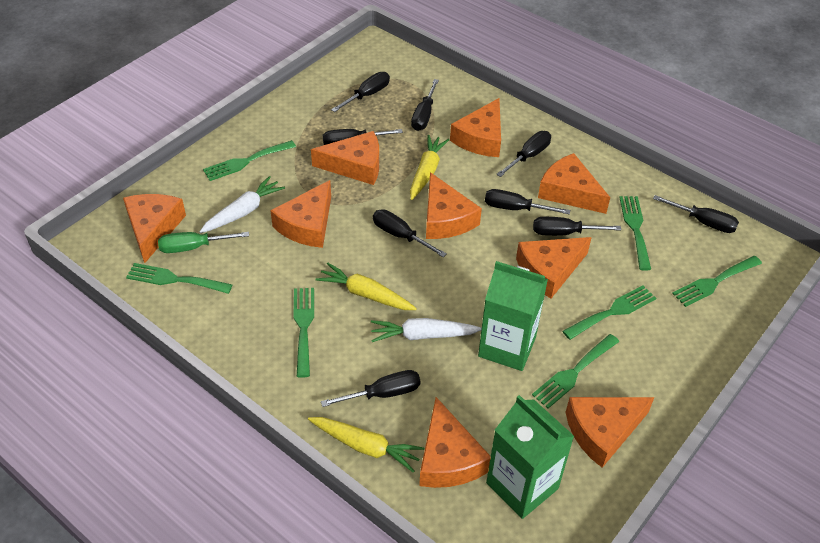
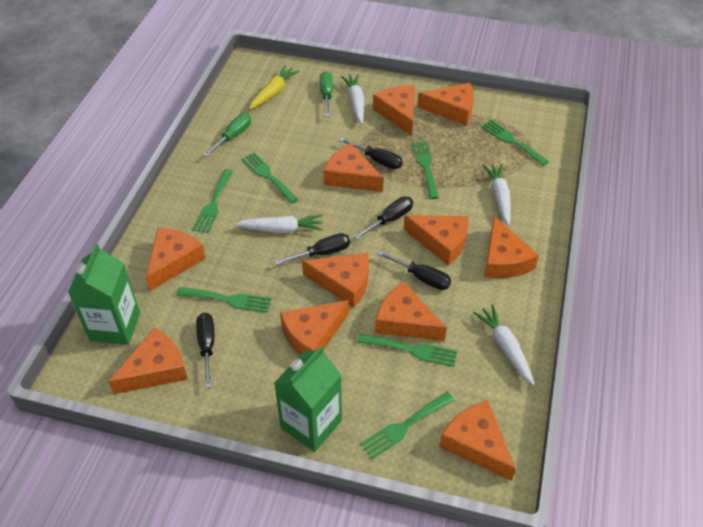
black screwdriver: 9 -> 5
green screwdriver: 1 -> 2
orange cheese: 9 -> 11
white carrot: 2 -> 4
yellow carrot: 3 -> 1

